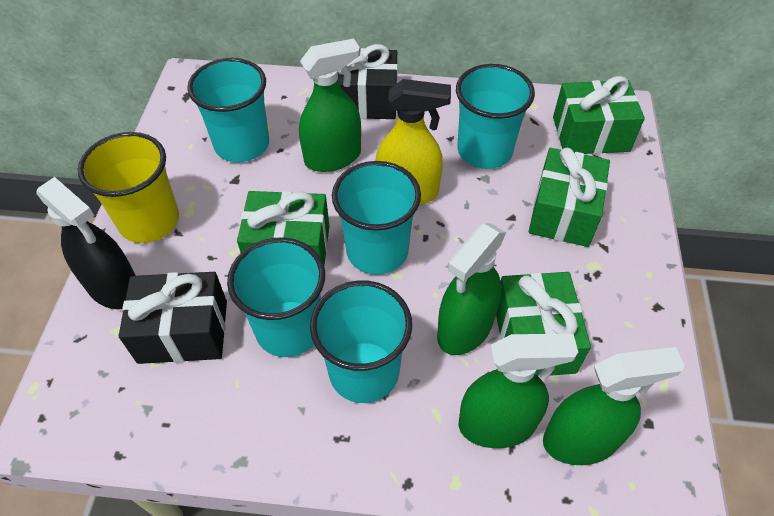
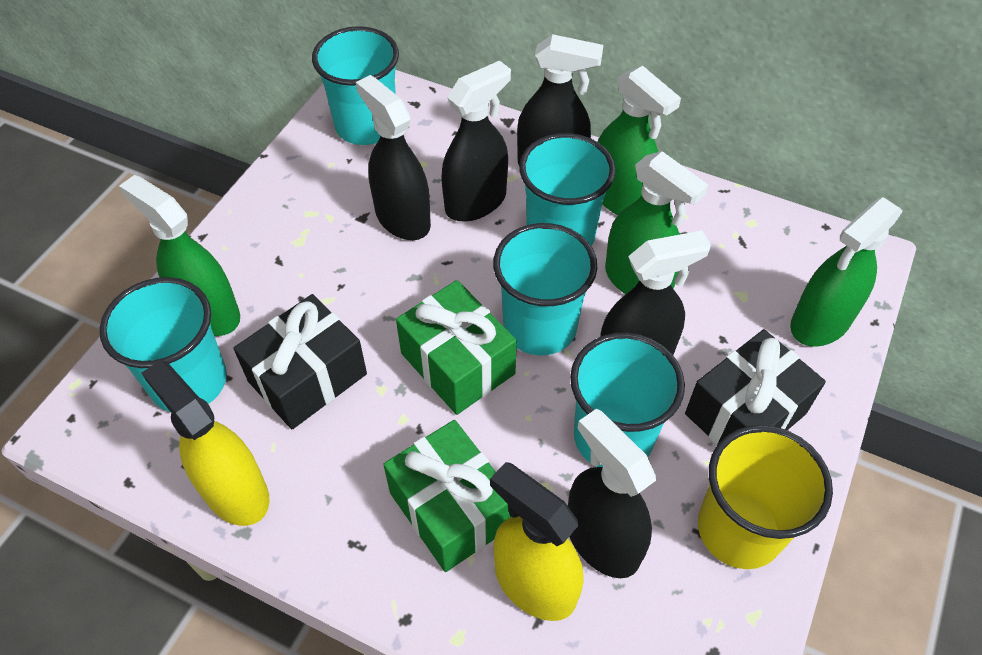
black spray bottle: 1 -> 5
green gift: 4 -> 2
yellow spray bottle: 1 -> 2

